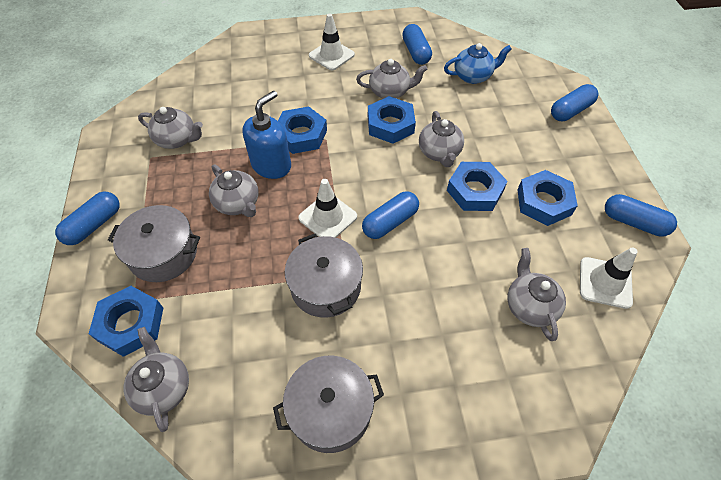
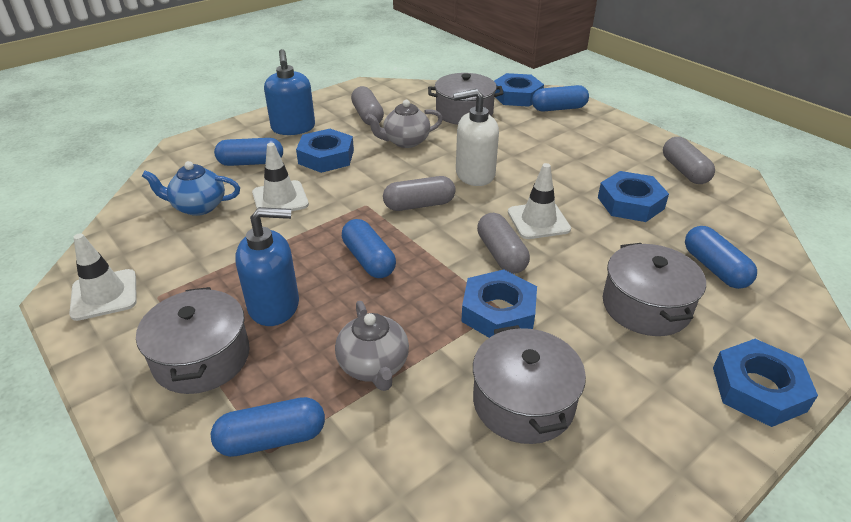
blue soap dispenser: 1 -> 2
grey capsule: 0 -> 4
grey pot: 3 -> 4
grey teapot: 6 -> 2
white soap dispenser: 0 -> 1

